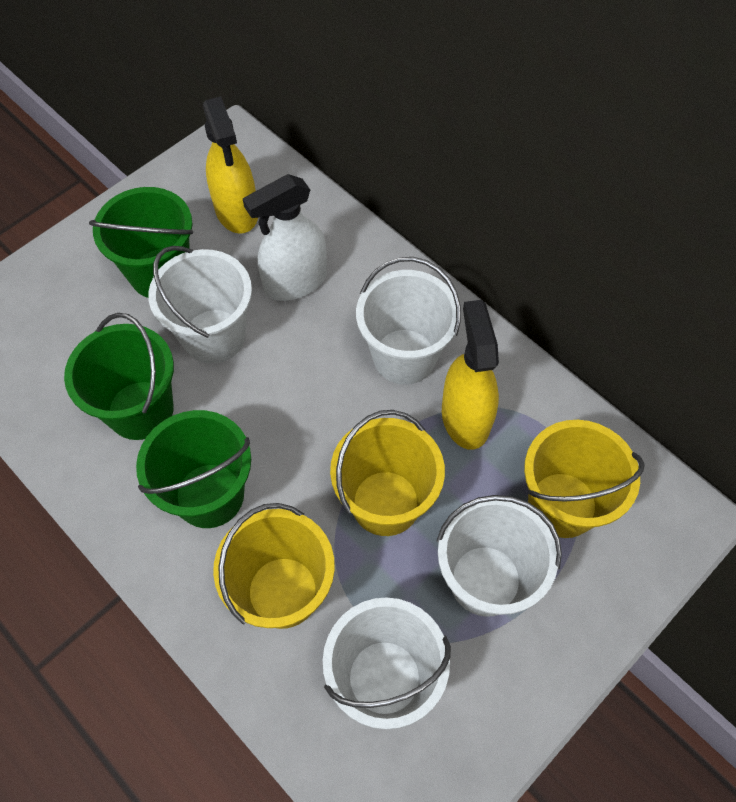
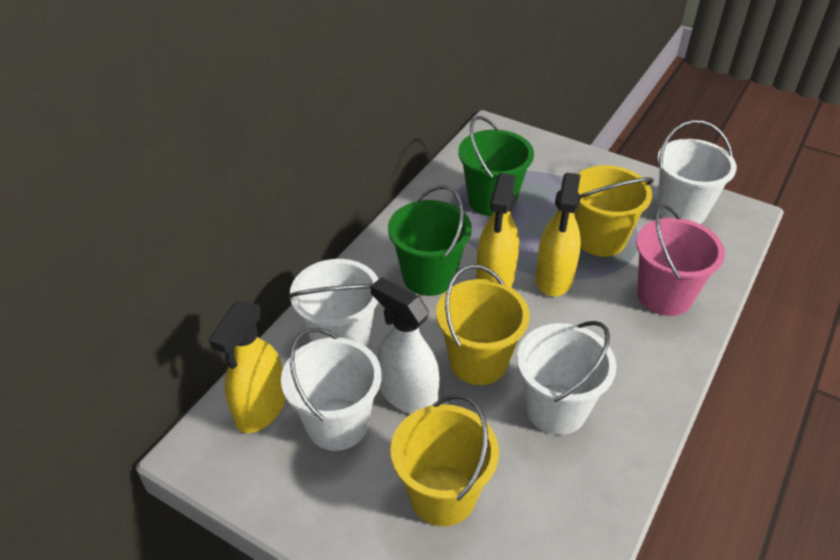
green bucket: 3 -> 2
pink bucket: 0 -> 1
yellow spray bottle: 2 -> 3

